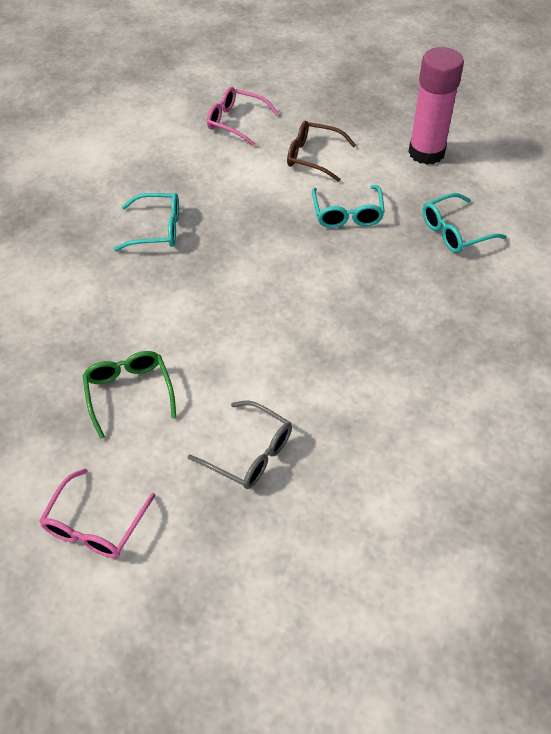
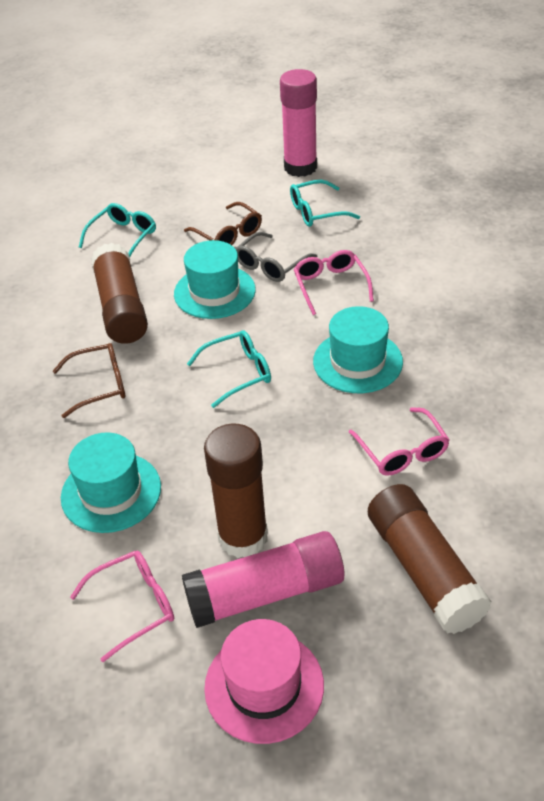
brown glasses: 1 -> 2
brown glue stick: 0 -> 3
green glasses: 1 -> 0
pink glasses: 2 -> 3
pink glue stick: 1 -> 2
pink hat: 0 -> 1
turquoise hat: 0 -> 3

